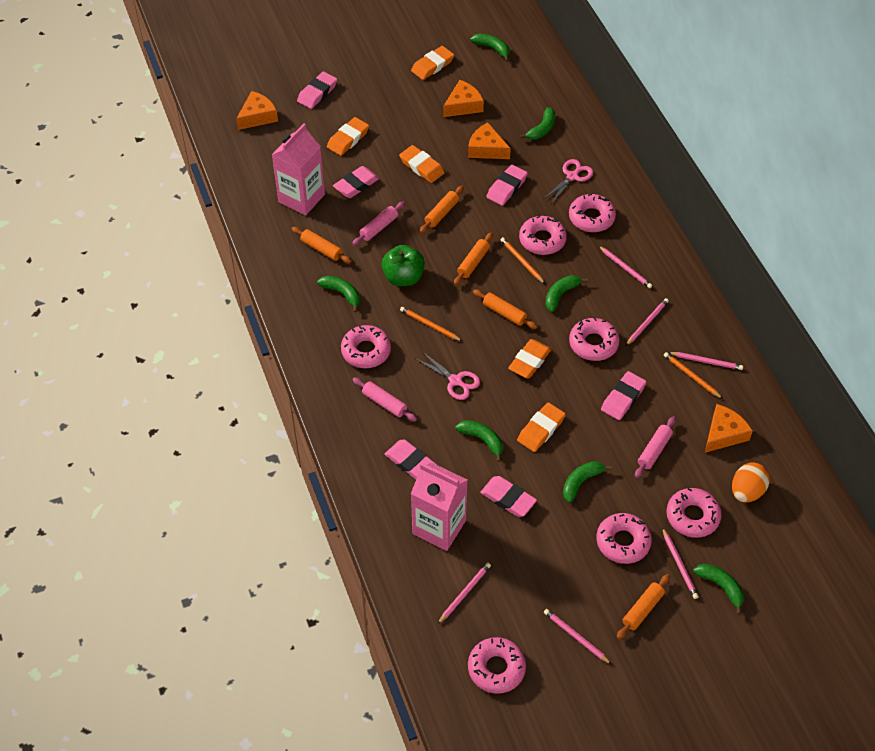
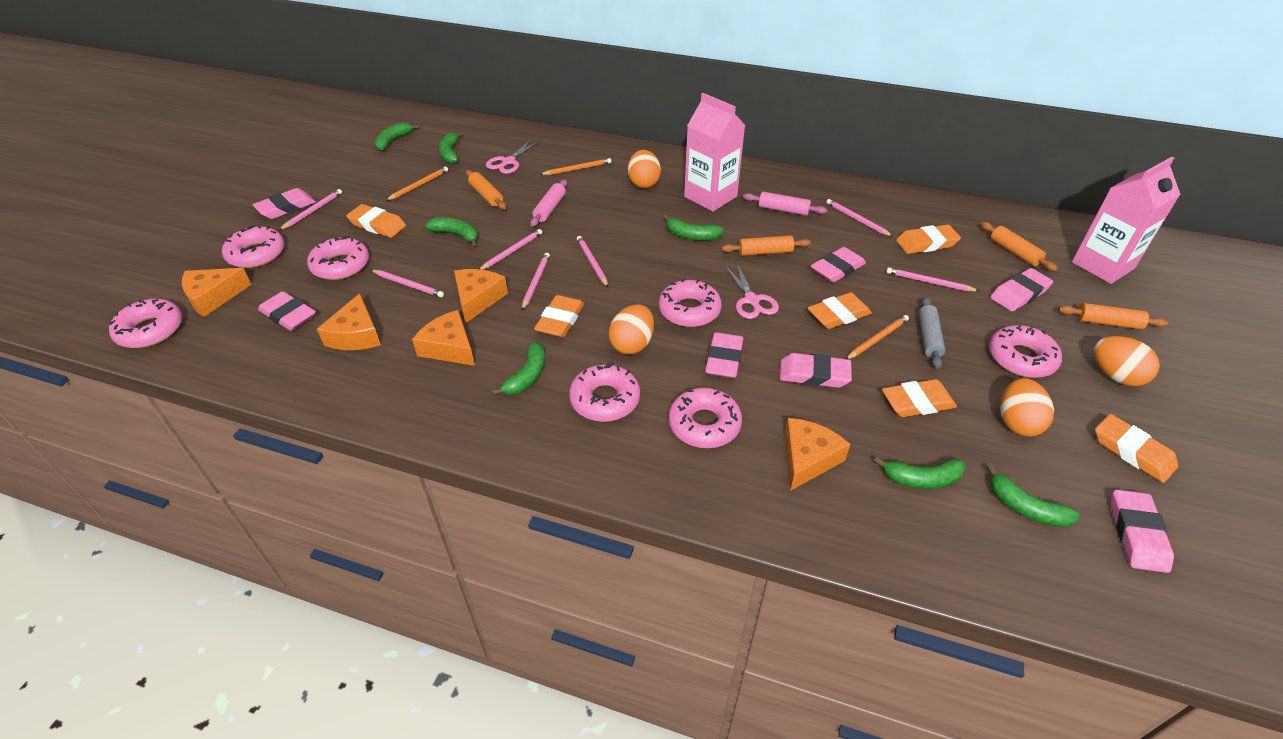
green apple: 1 -> 0
grey rolling pin: 0 -> 1
orange cheese: 4 -> 5
orange egg: 1 -> 4
orange eraser: 5 -> 6
orange rolling pin: 5 -> 4
pink eraser: 6 -> 7
pink pencil: 6 -> 7
pink rolling pin: 3 -> 2

